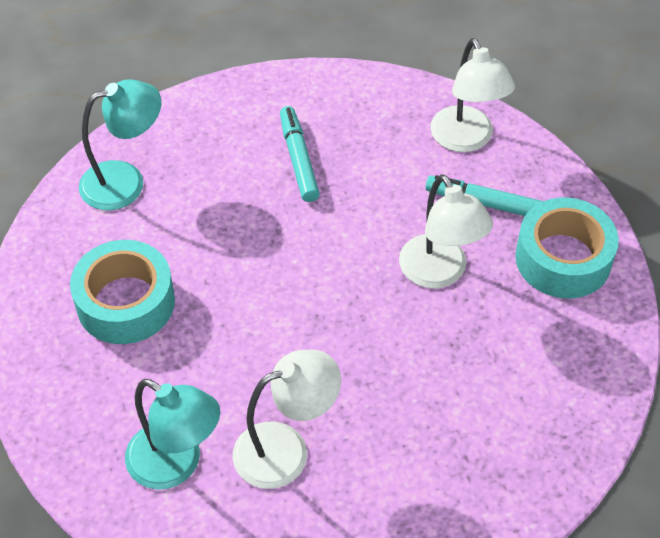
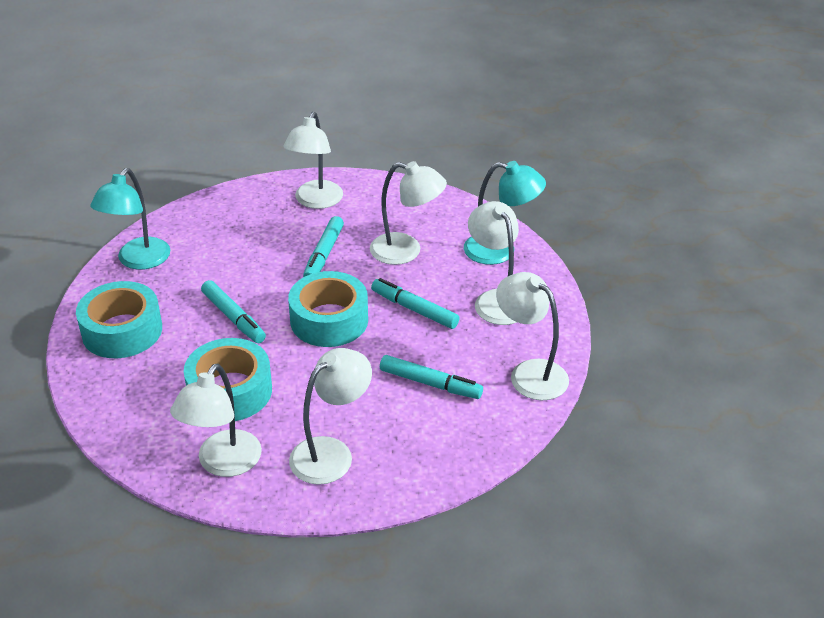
turquoise marker: 2 -> 4
turquoise tape: 2 -> 3
white lamp: 3 -> 6

